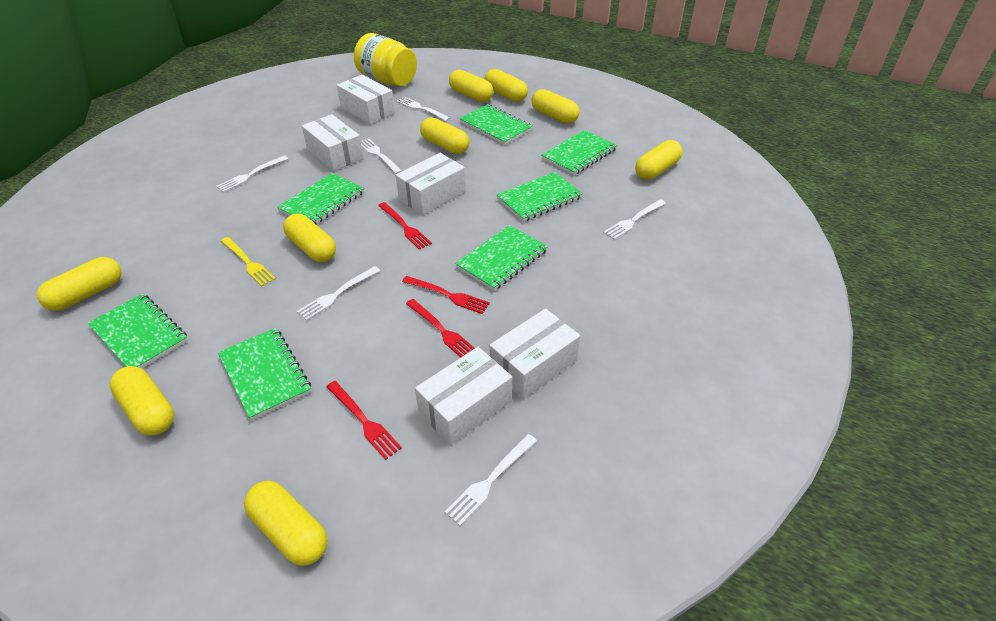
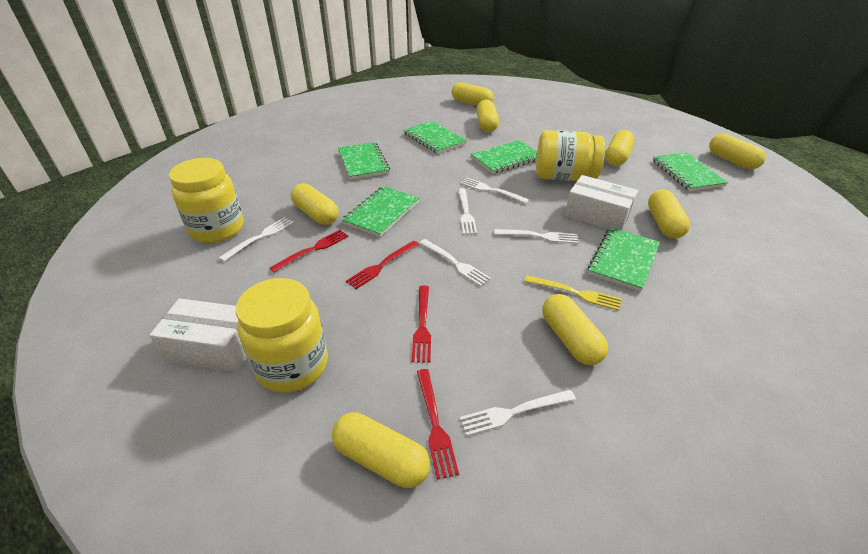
green notebook: 7 -> 6
white box: 5 -> 2
yellow capsule: 9 -> 8
yellow jar: 1 -> 3

